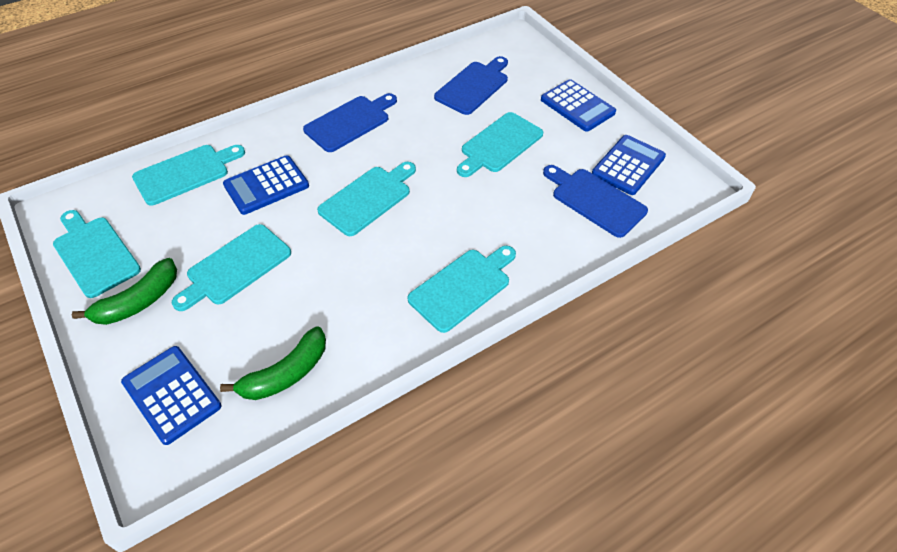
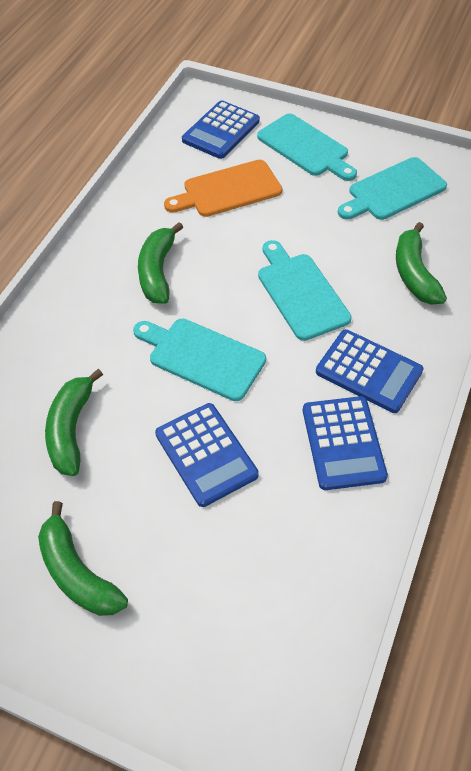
blue cutting board: 3 -> 0
green banana: 2 -> 4
orange cutting board: 0 -> 1
turquoise cutting board: 6 -> 4

